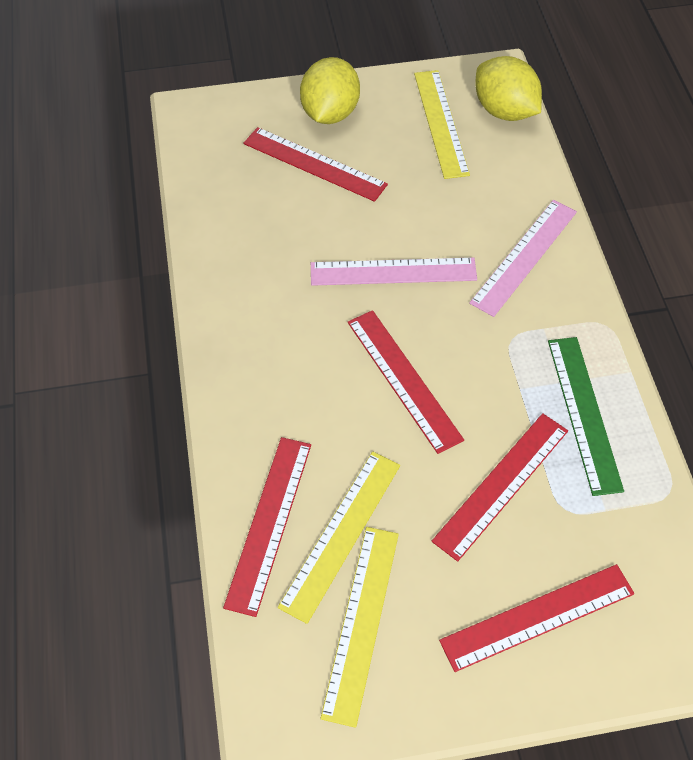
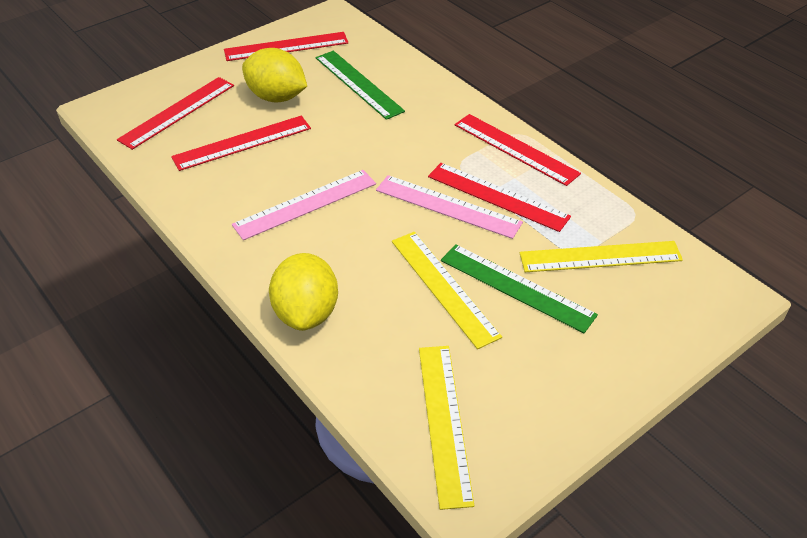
green ruler: 1 -> 2

